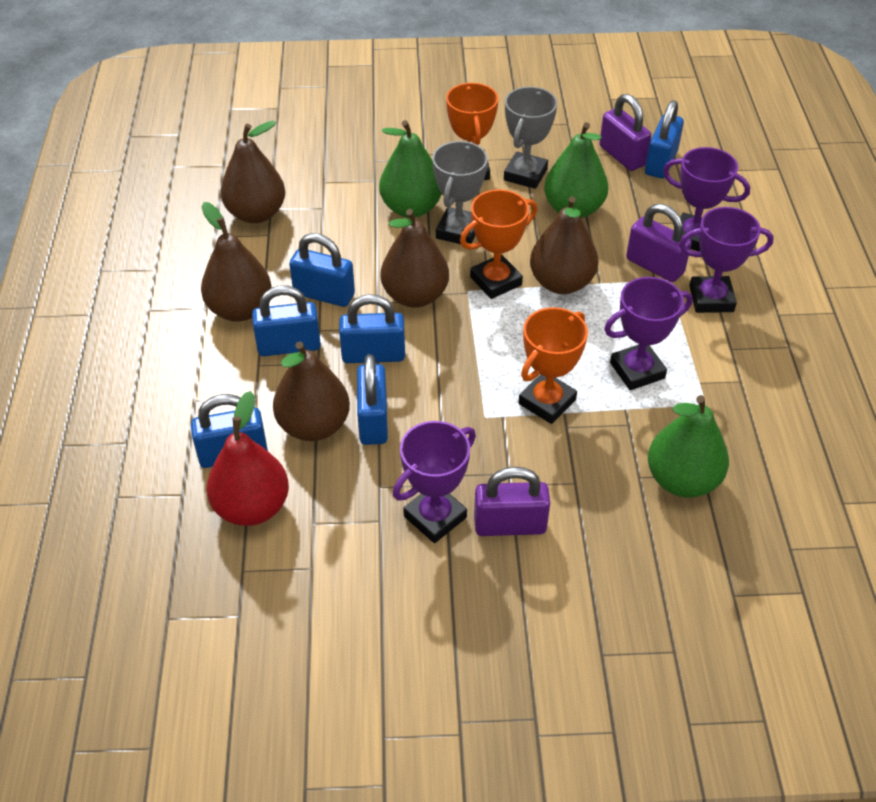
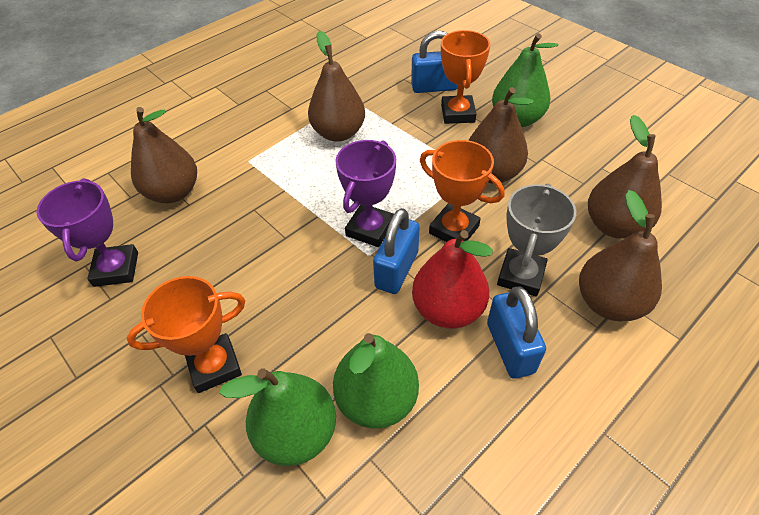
blue padlock: 6 -> 3
grey trophy: 2 -> 1
purple padlock: 3 -> 0
purple trophy: 4 -> 2

